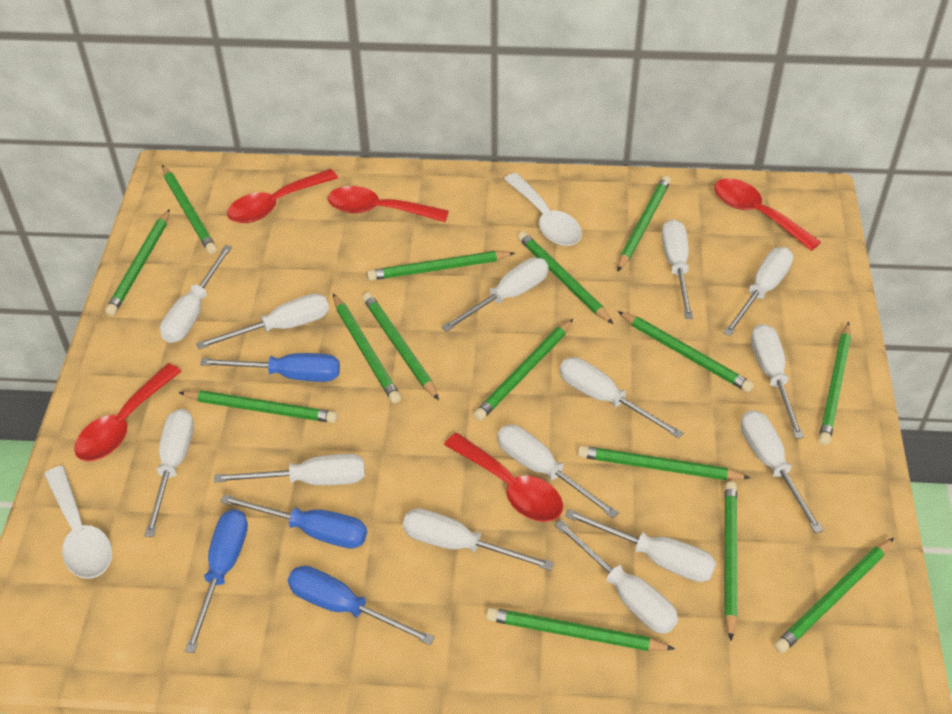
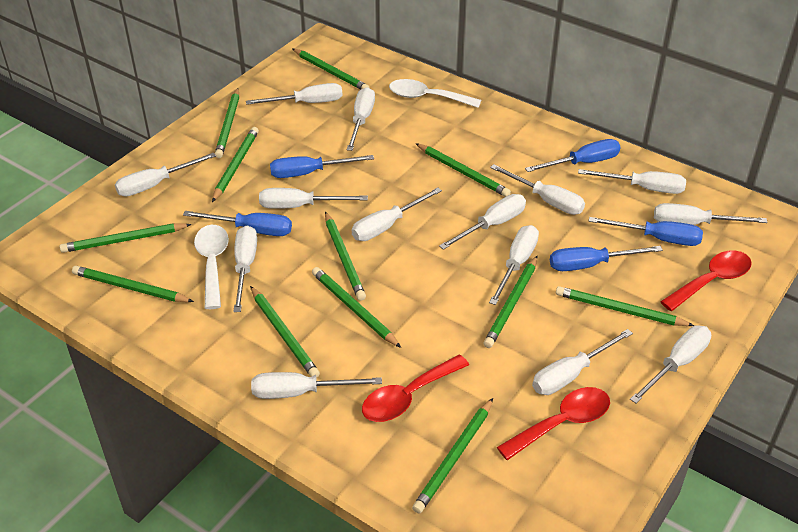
blue screwdriver: 4 -> 5
green pencil: 15 -> 12
red spoon: 5 -> 3

